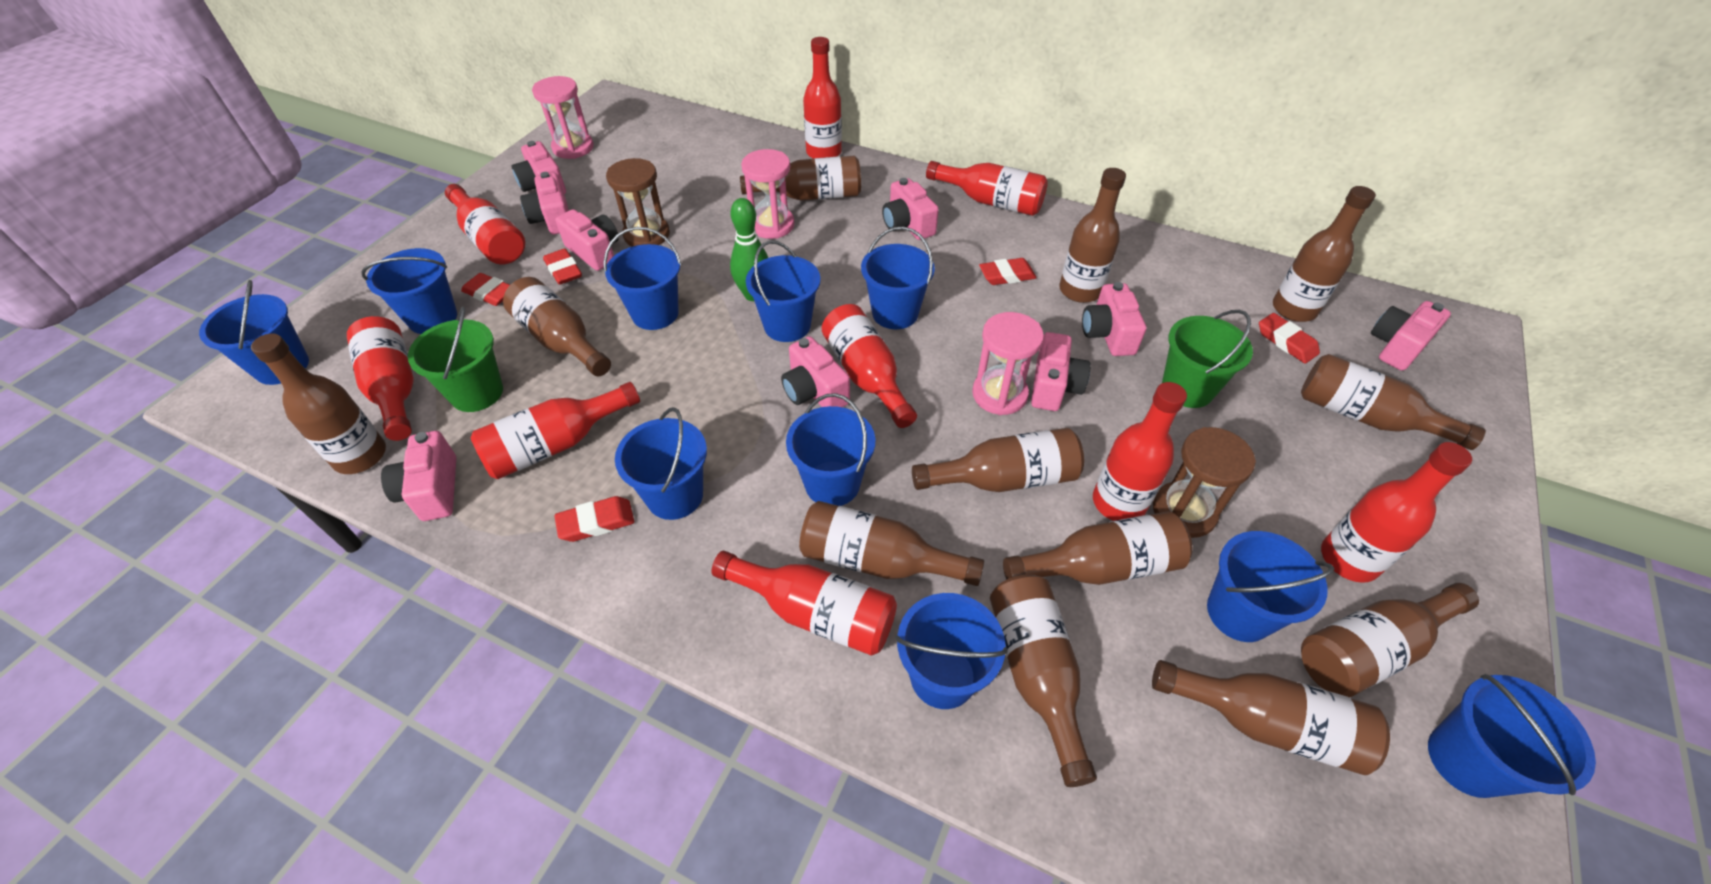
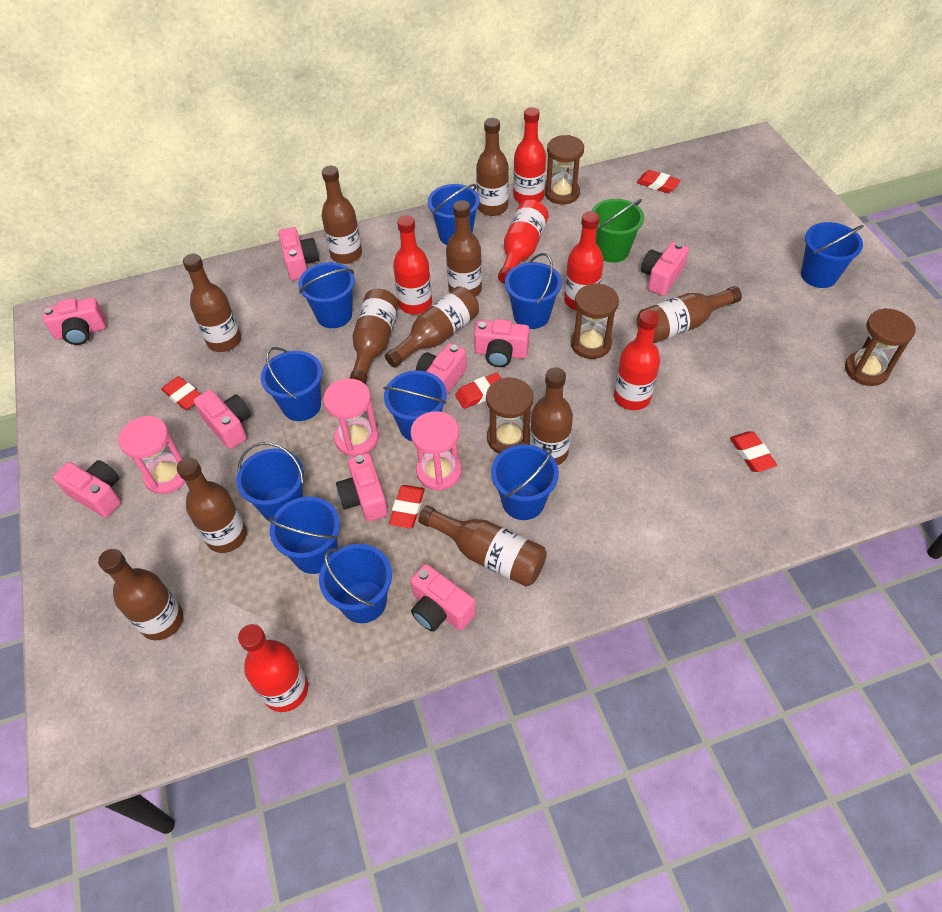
brown bottle: 12 -> 11
brown hourglass: 2 -> 4
green bowling pin: 1 -> 0
green bucket: 2 -> 1
red bottle: 9 -> 6

